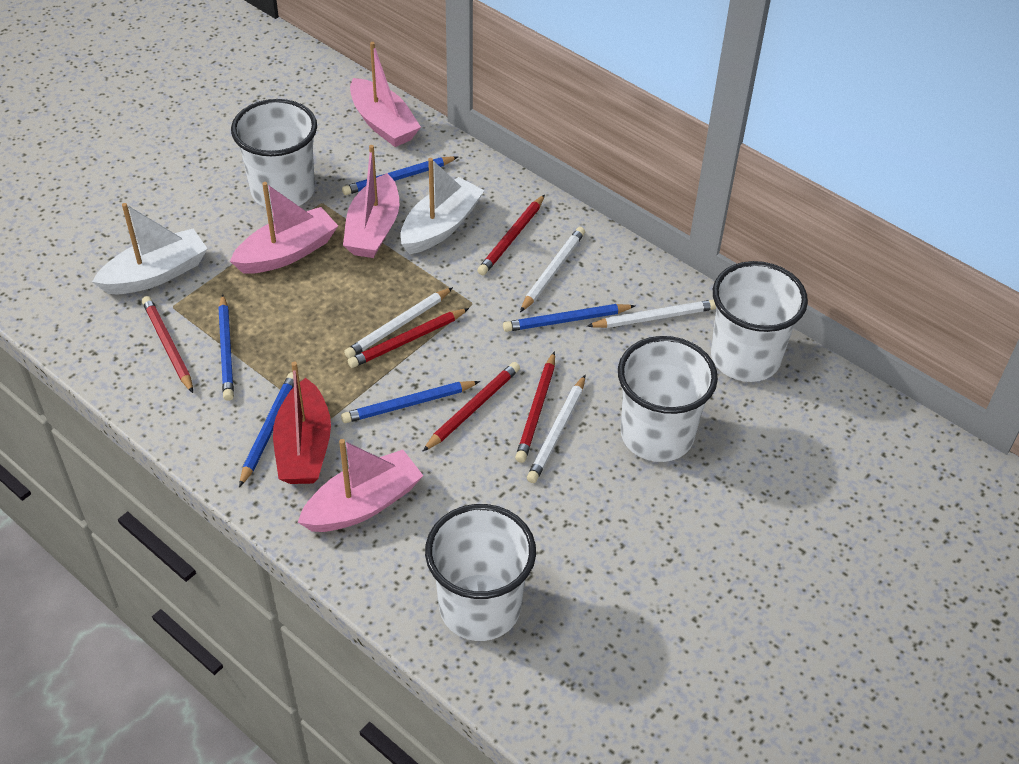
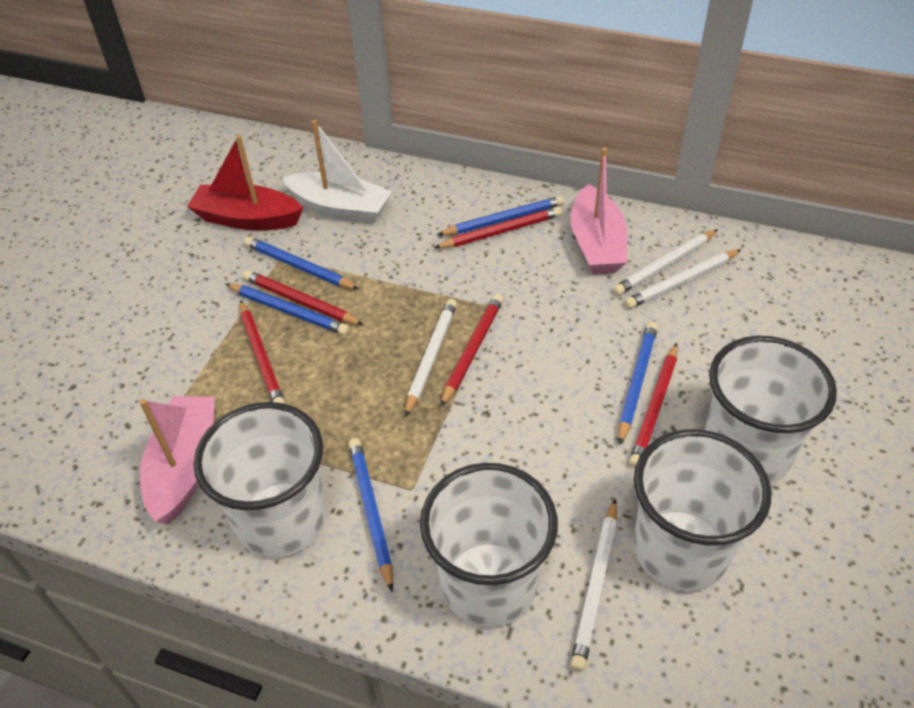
pink boat: 4 -> 2
white boat: 2 -> 1

